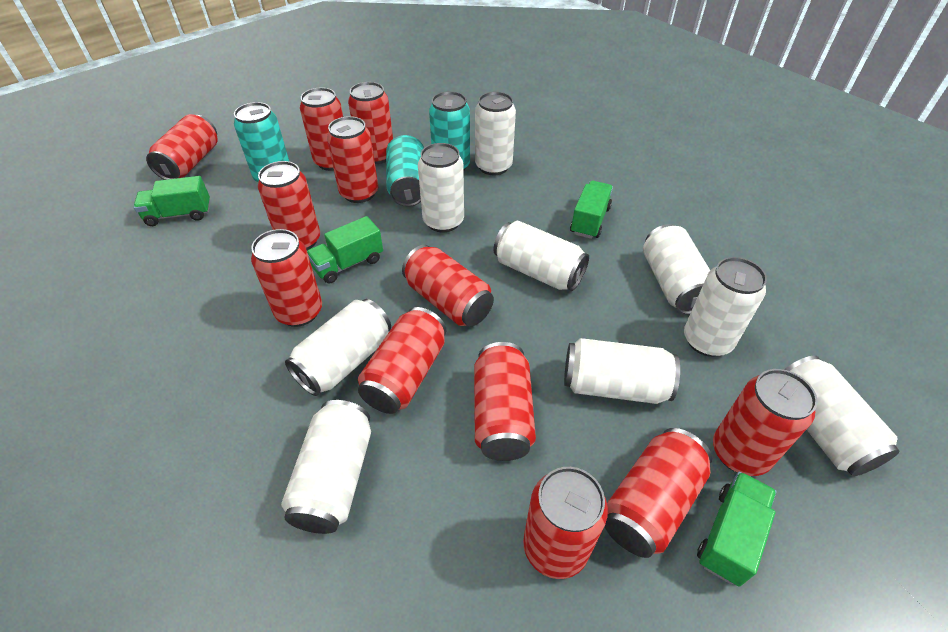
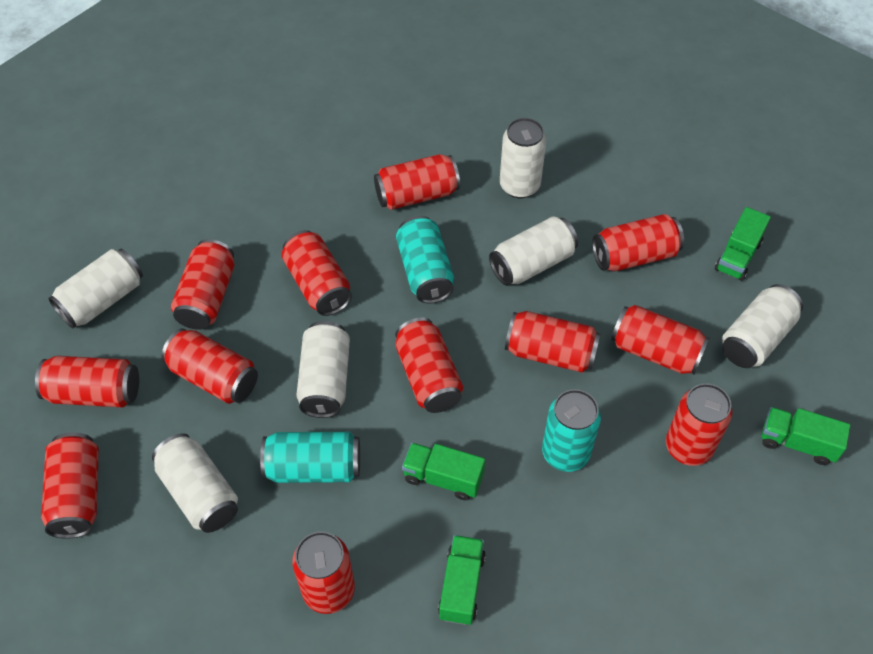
white can: 9 -> 6

